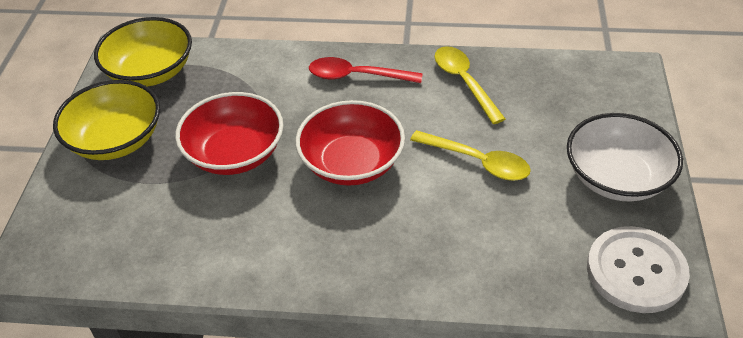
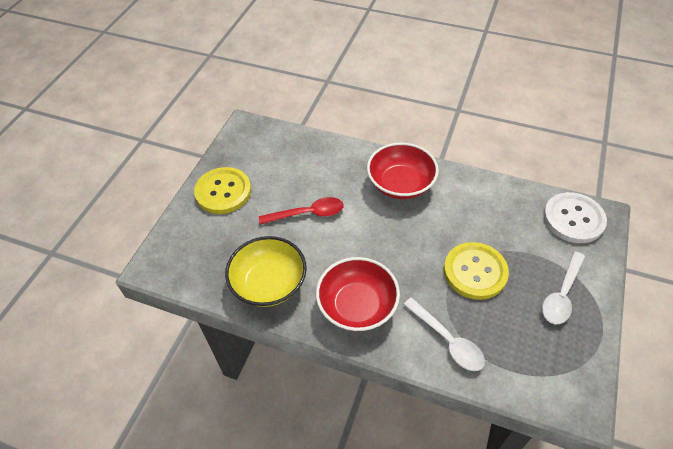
white bowl: 1 -> 0
white spoon: 0 -> 2
yellow bowl: 2 -> 1
yellow button: 0 -> 2
yellow spoon: 2 -> 0

